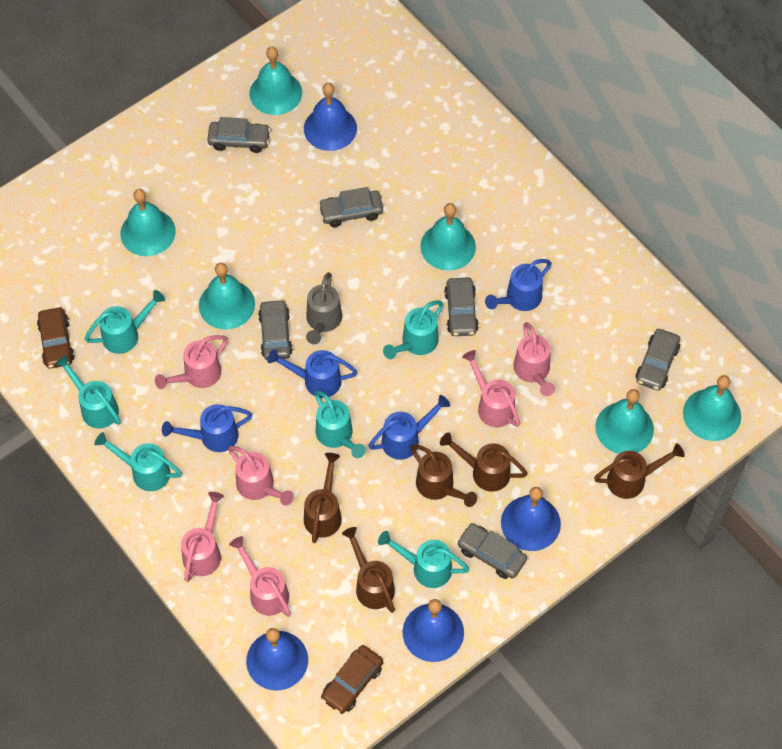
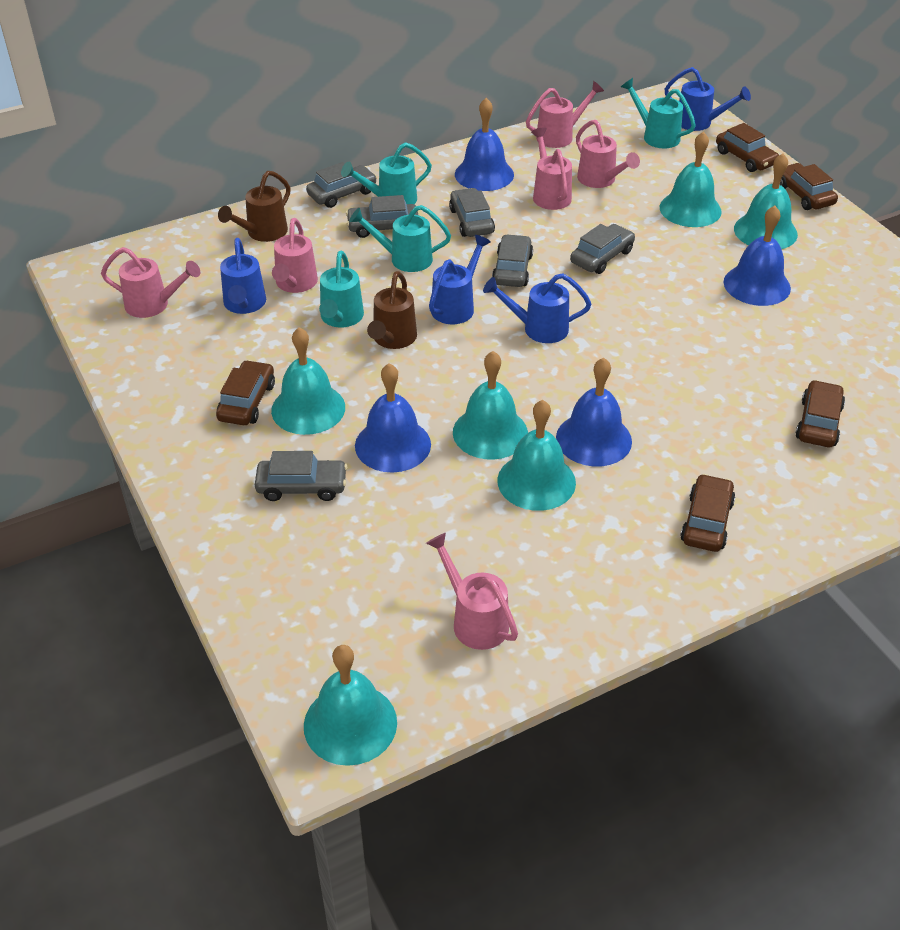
brown car: 2 -> 5
brown watering can: 5 -> 2
grey watering can: 1 -> 0
turquoise watering can: 6 -> 4

